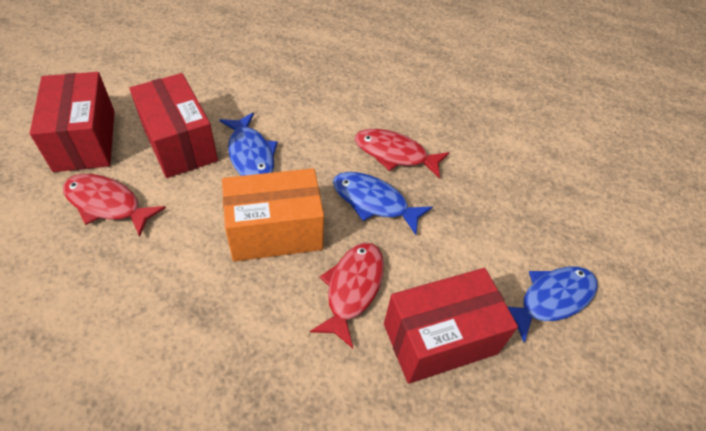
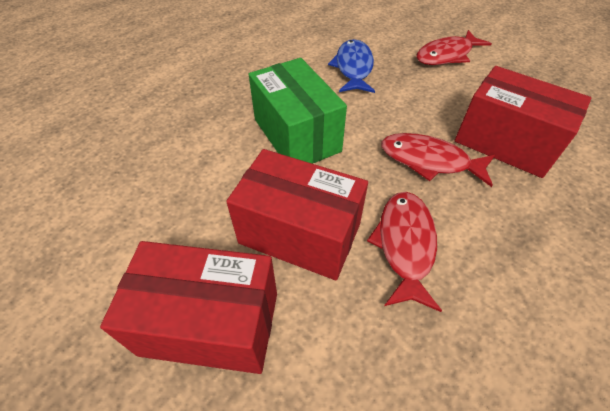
blue fish: 3 -> 1
green box: 0 -> 1
orange box: 1 -> 0

